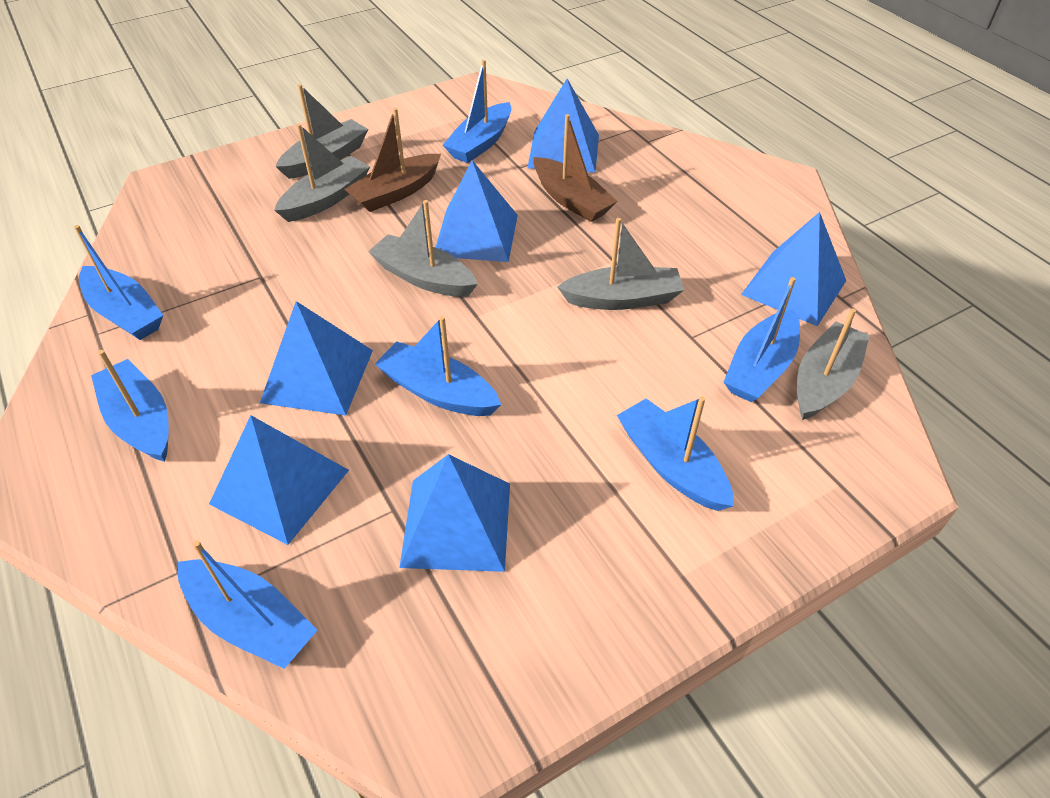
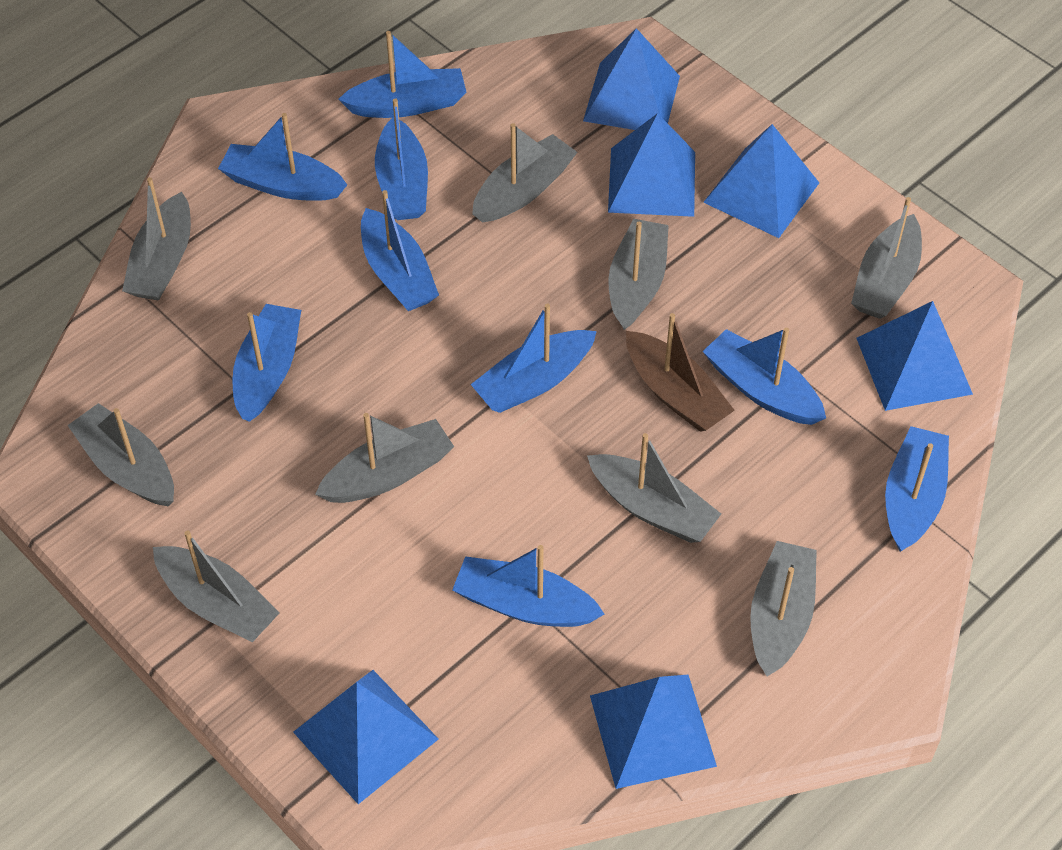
blue boat: 7 -> 9
brown boat: 2 -> 1
grey boat: 5 -> 9

